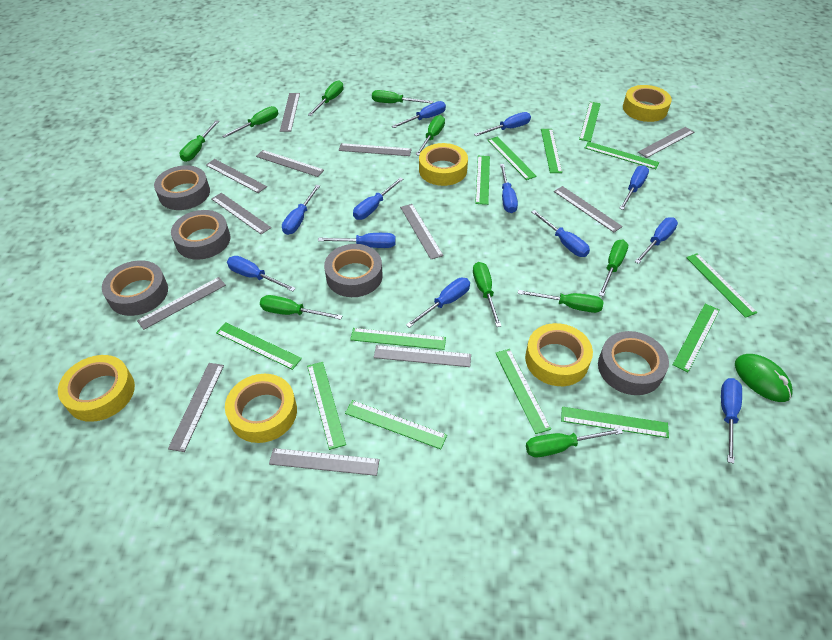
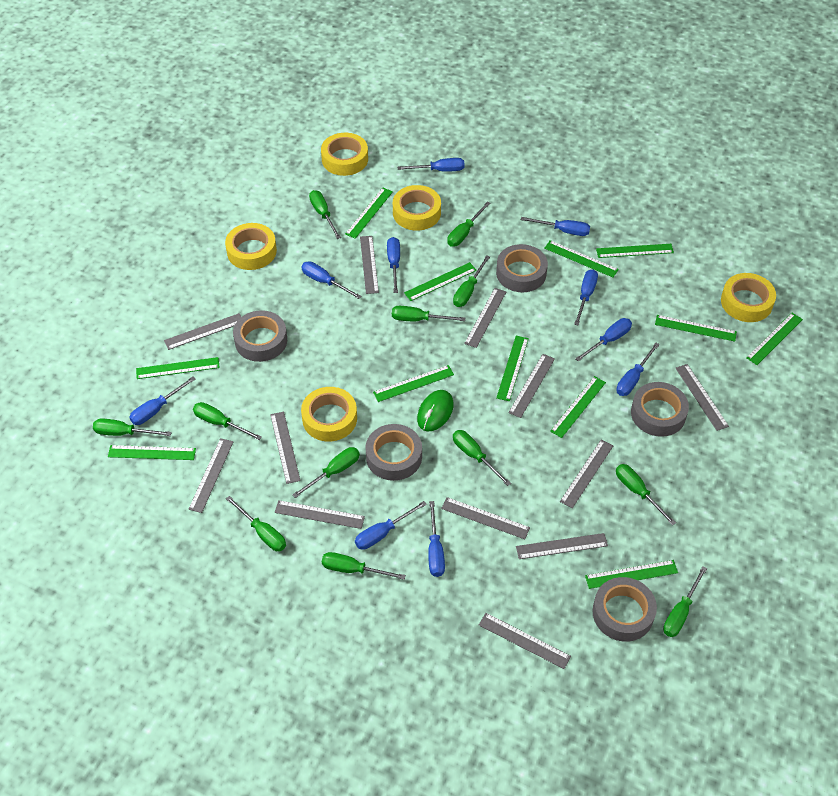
blue screwdriver: 12 -> 10
green ruler: 13 -> 12
green screwdriver: 10 -> 12

